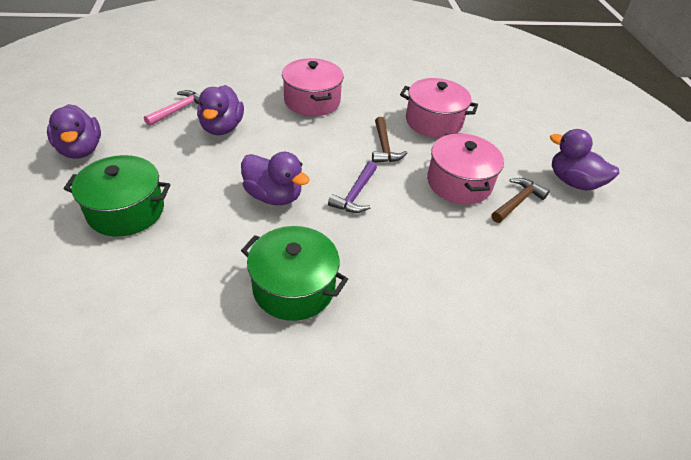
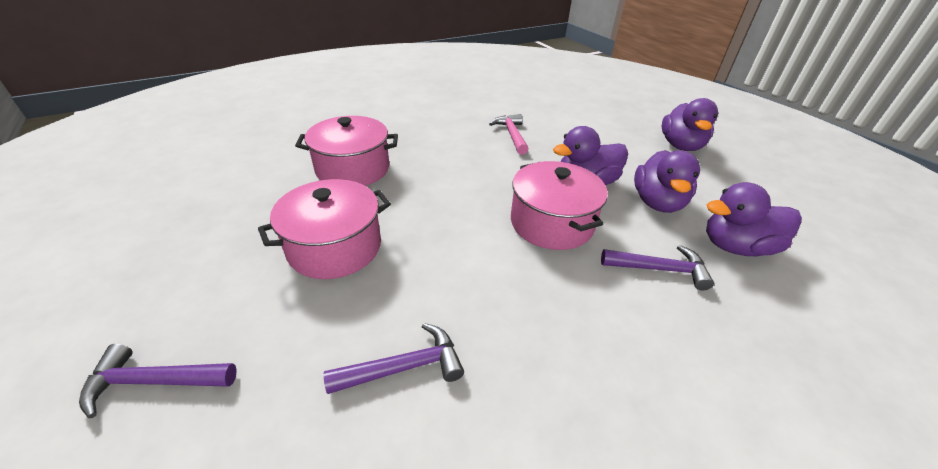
brown hammer: 2 -> 0
green pot: 2 -> 0
purple hammer: 1 -> 3

